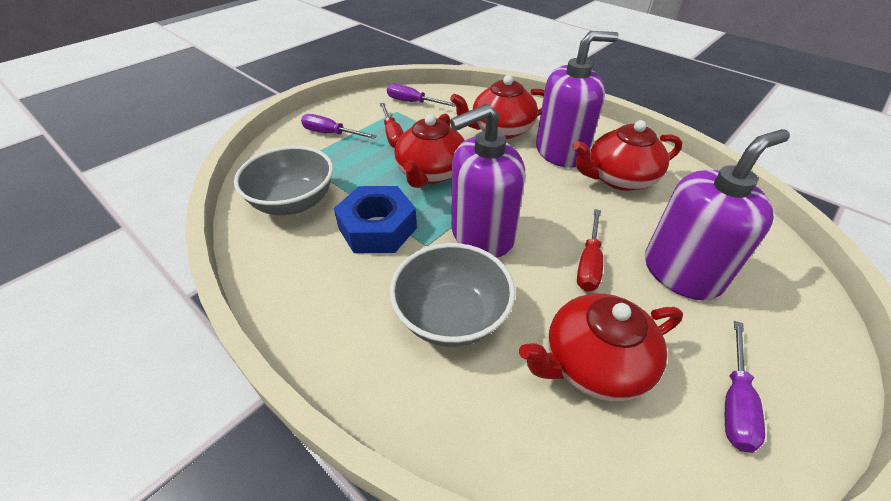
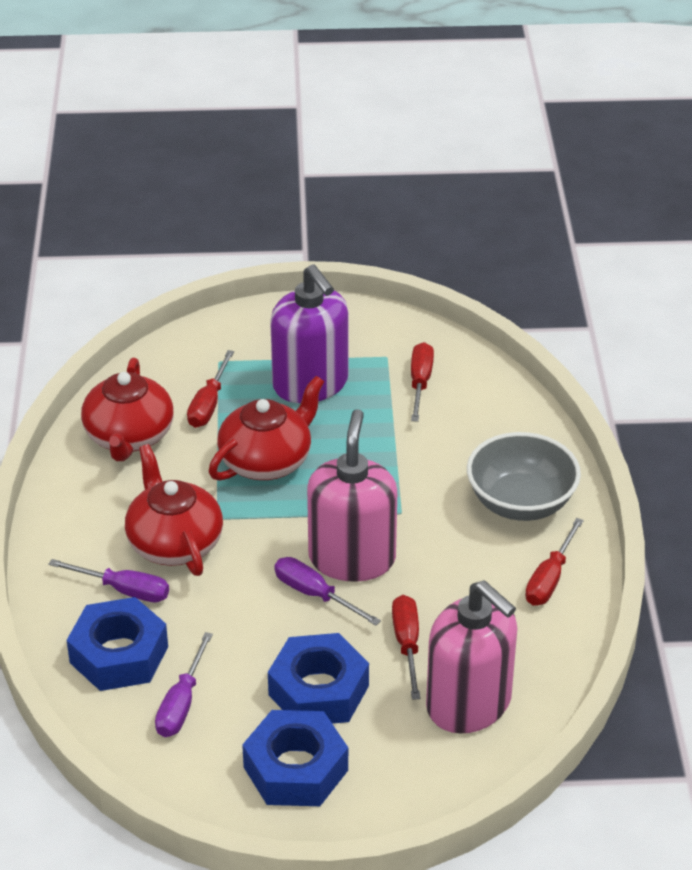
blue nut: 1 -> 3
grey bowl: 2 -> 1
pink soap dispenser: 0 -> 2
purple soap dispenser: 3 -> 1
red screwdriver: 2 -> 4
red teapot: 4 -> 3

